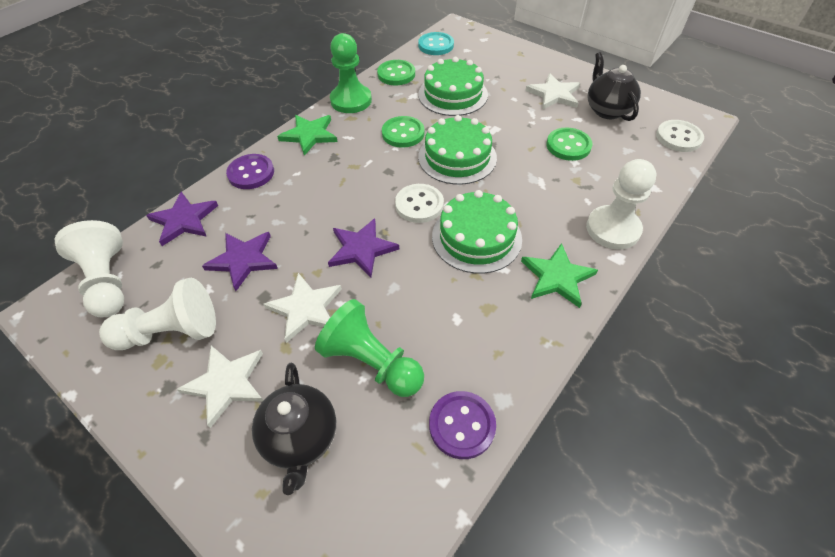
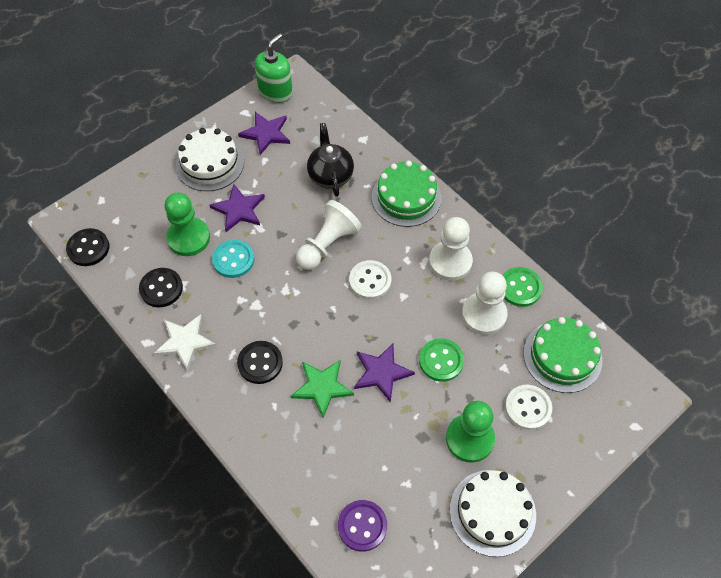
black button: 0 -> 3
black teapot: 2 -> 1
green button: 3 -> 2
green cake: 3 -> 2
green soap dispenser: 0 -> 1
green star: 2 -> 1
purple button: 2 -> 1
white cake: 0 -> 2
white star: 3 -> 1

